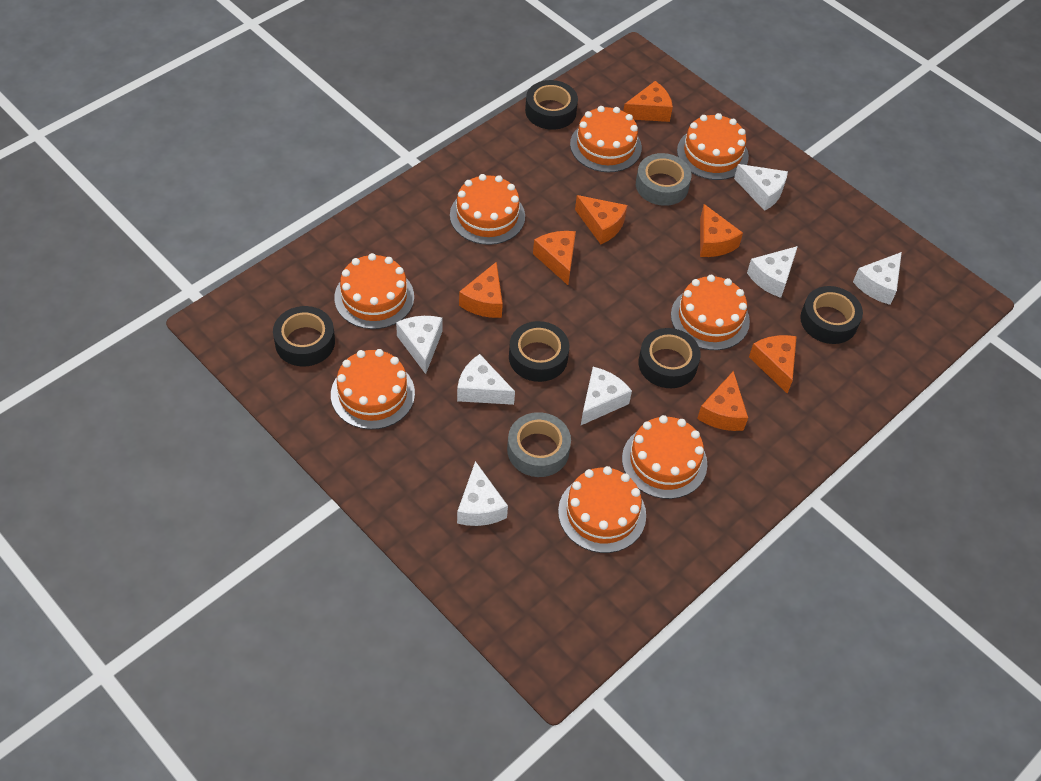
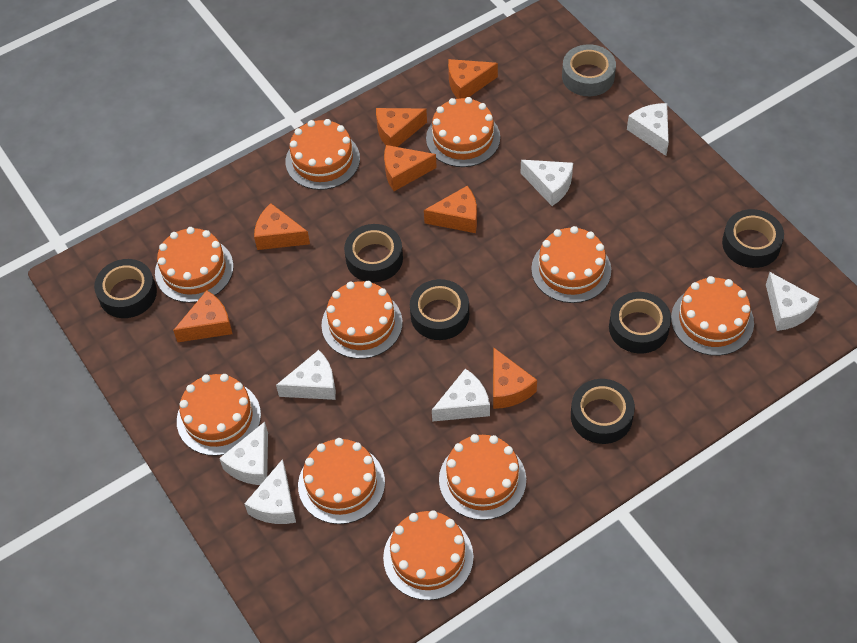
black tape: 5 -> 6
grey tape: 2 -> 1
orange cake: 8 -> 10

